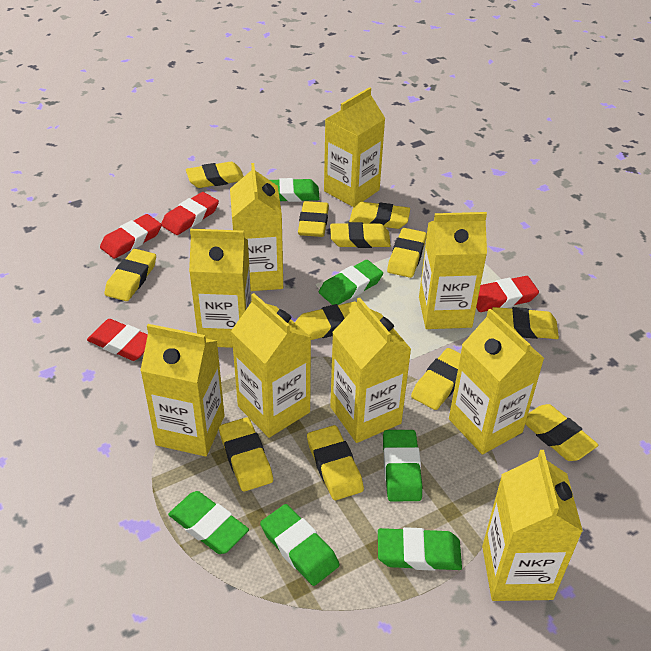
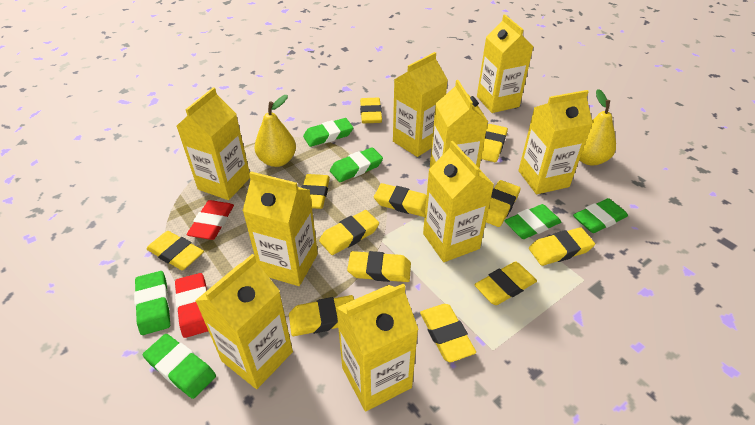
red eraser: 4 -> 2
yellow pear: 0 -> 2

